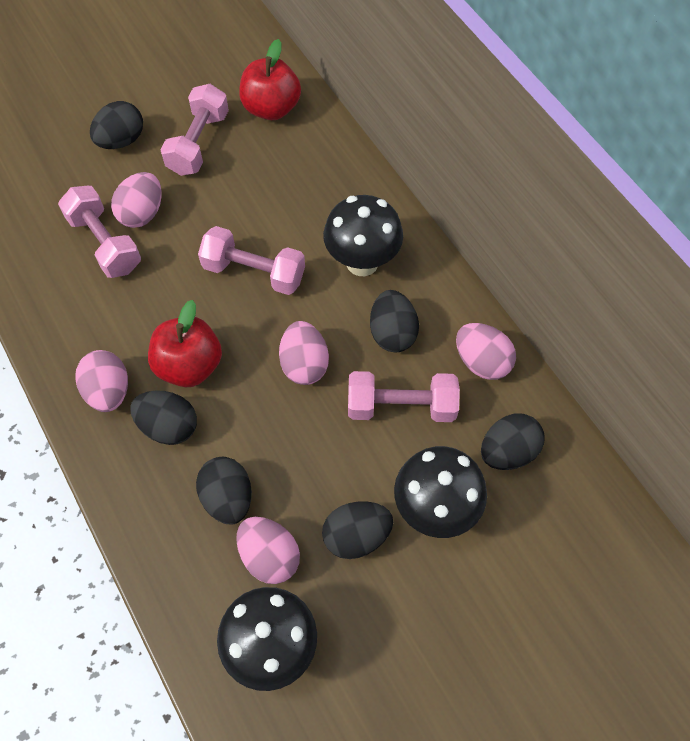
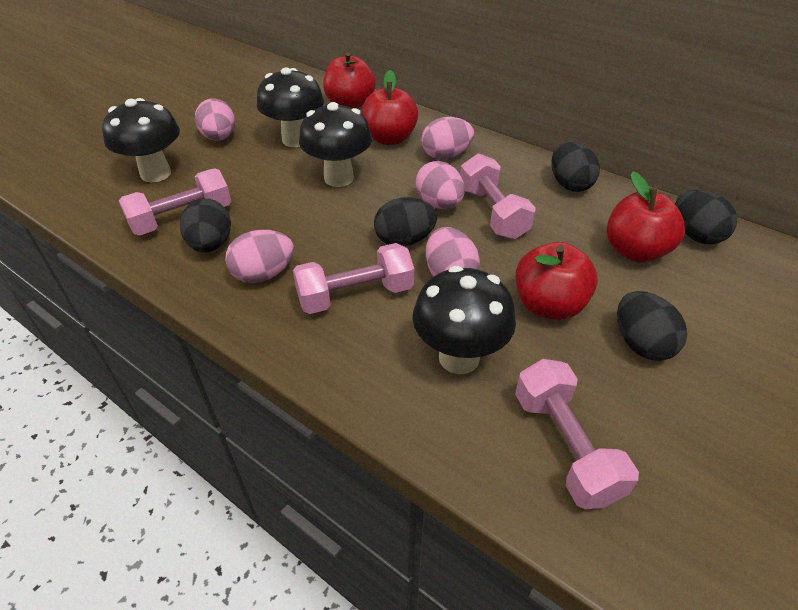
black egg: 6 -> 5
black mushroom: 3 -> 4
red apple: 2 -> 4

